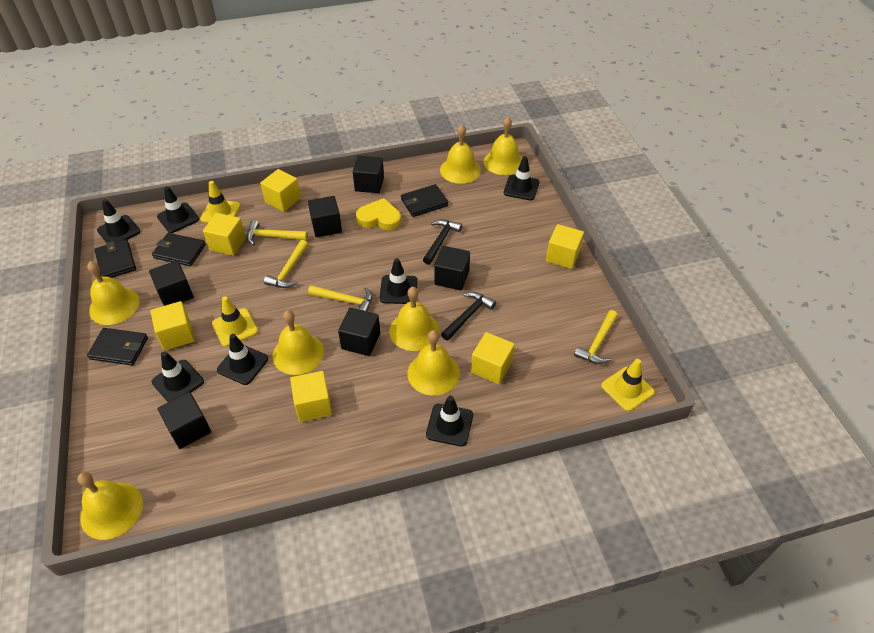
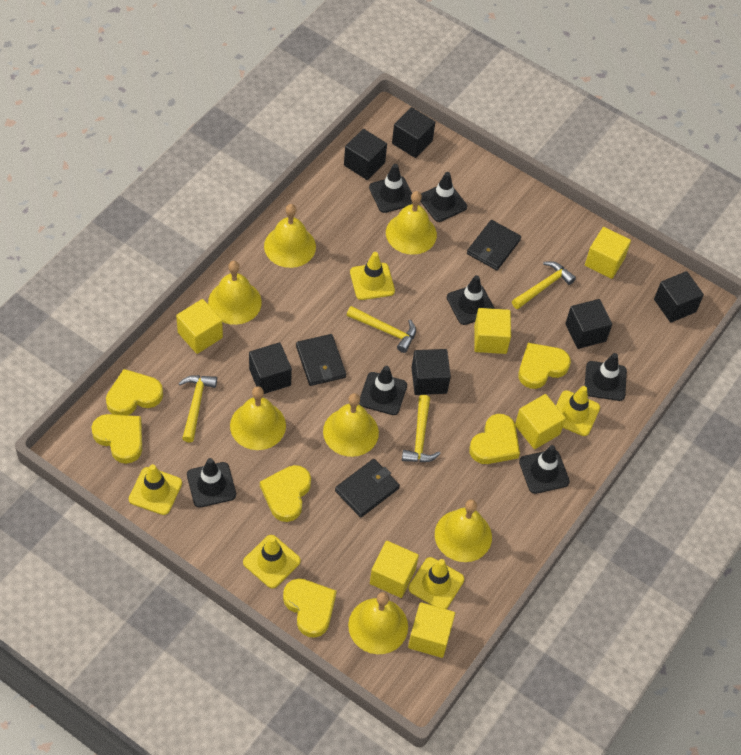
black hammer: 2 -> 0
black wallet: 4 -> 3
yellow heart: 1 -> 6
yellow traffic cone: 3 -> 5

